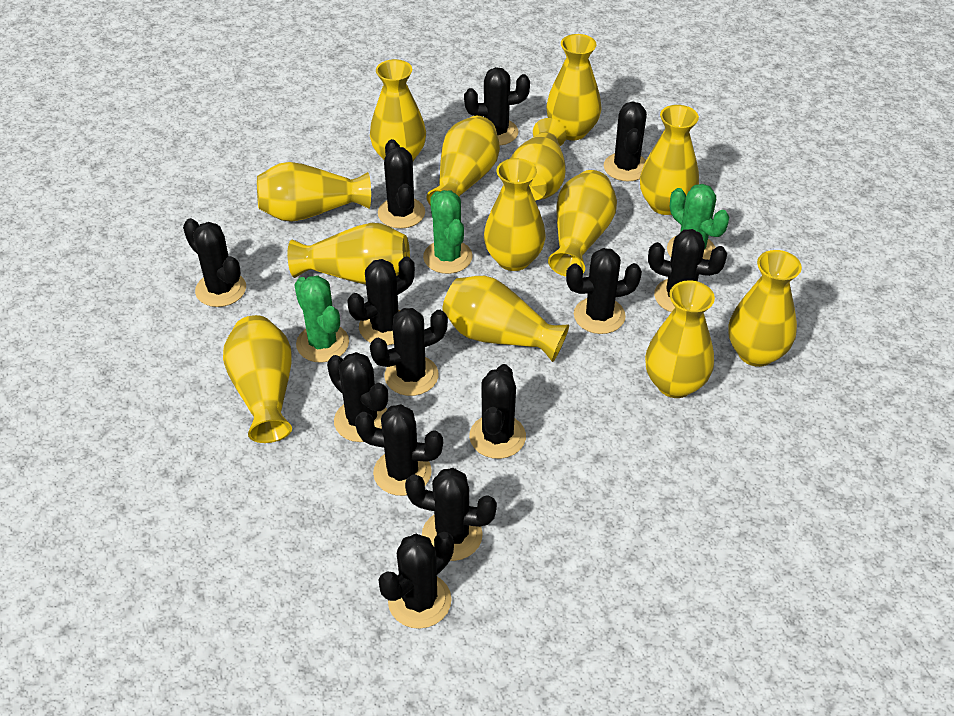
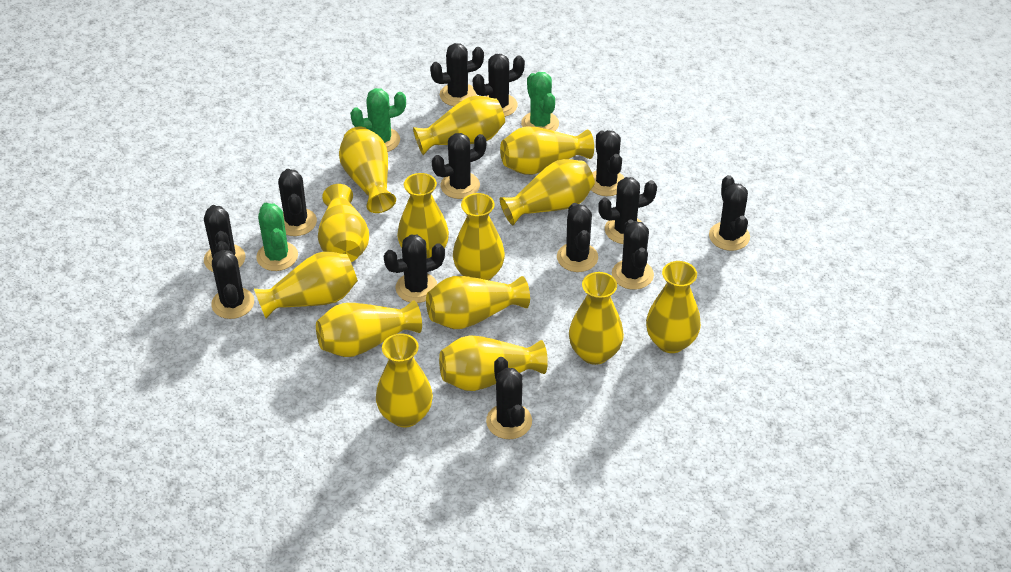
yellow vase: 13 -> 14

